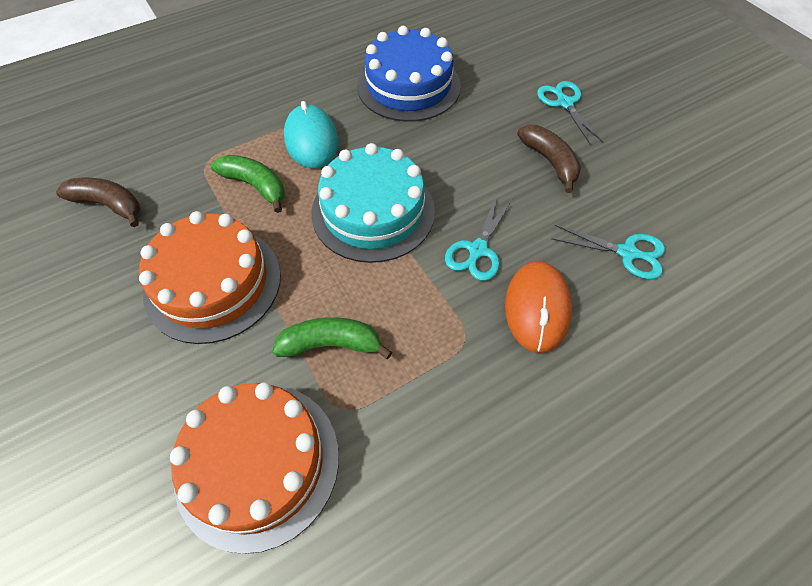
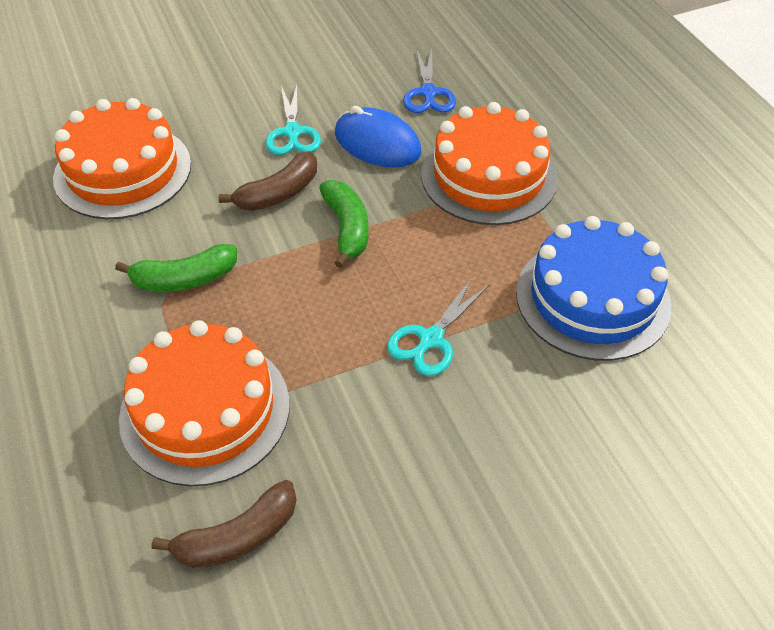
blue mouse: 0 -> 1
blue scissors: 0 -> 1
orange cake: 2 -> 3
orange mouse: 1 -> 0
turquoise cake: 1 -> 0
turquoise mouse: 1 -> 0
turquoise scissors: 3 -> 2

